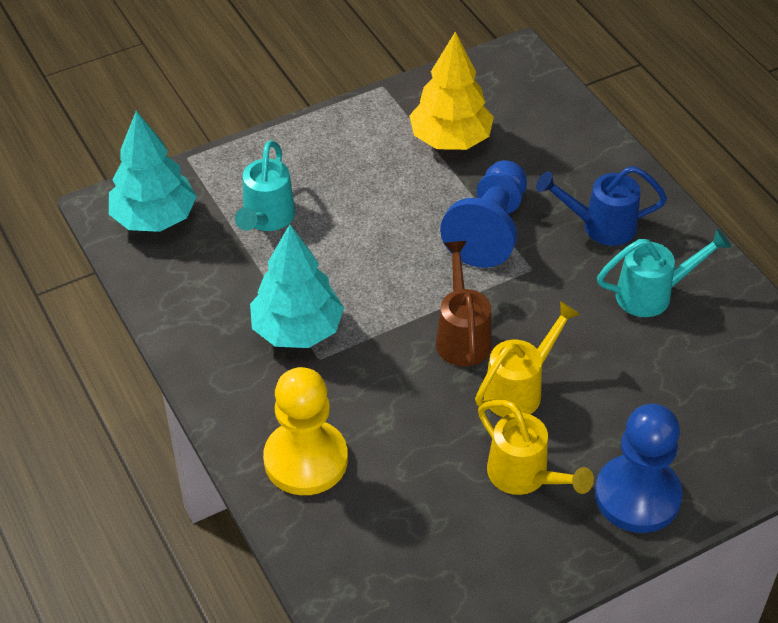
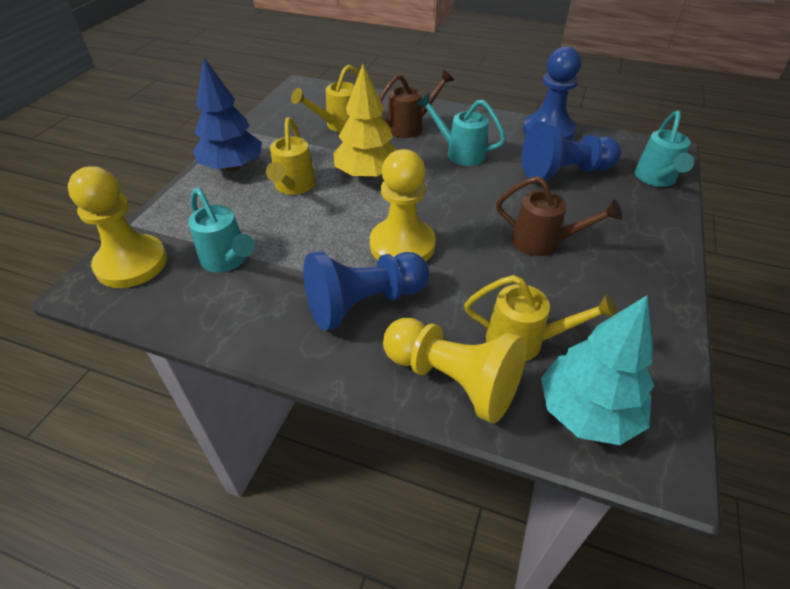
blue pawn: 2 -> 3
blue tree: 0 -> 1
blue watering can: 1 -> 0
brown watering can: 1 -> 2
turquoise tree: 2 -> 1
turquoise watering can: 2 -> 3
yellow pawn: 1 -> 3
yellow watering can: 2 -> 3

